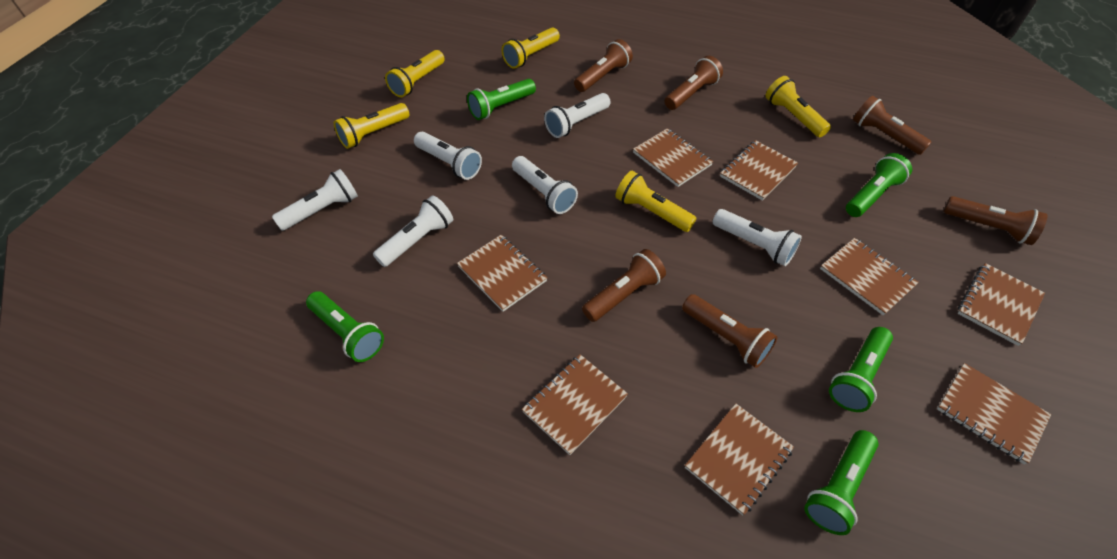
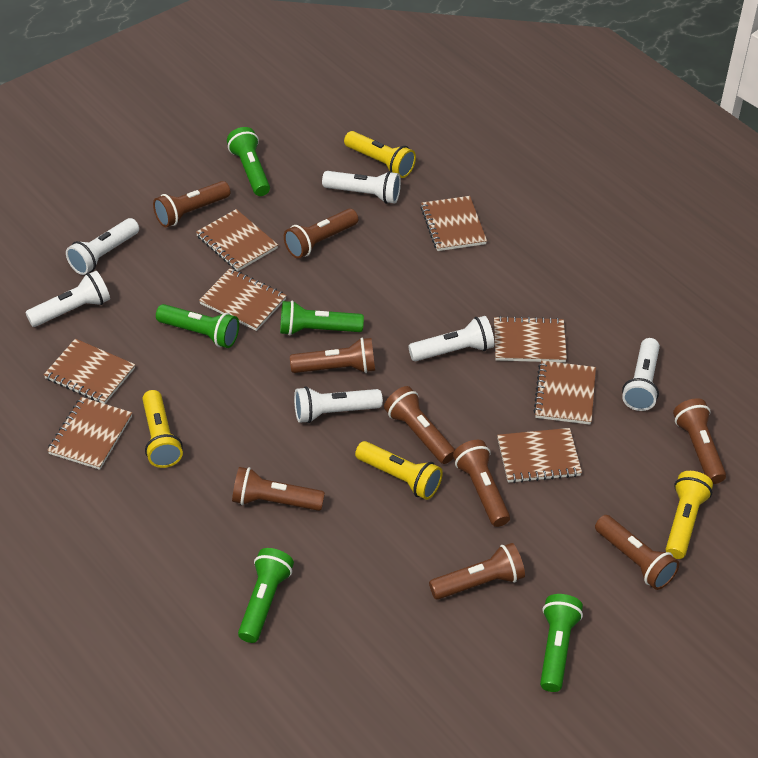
brown flashlight: 6 -> 9
yellow flashlight: 5 -> 4

